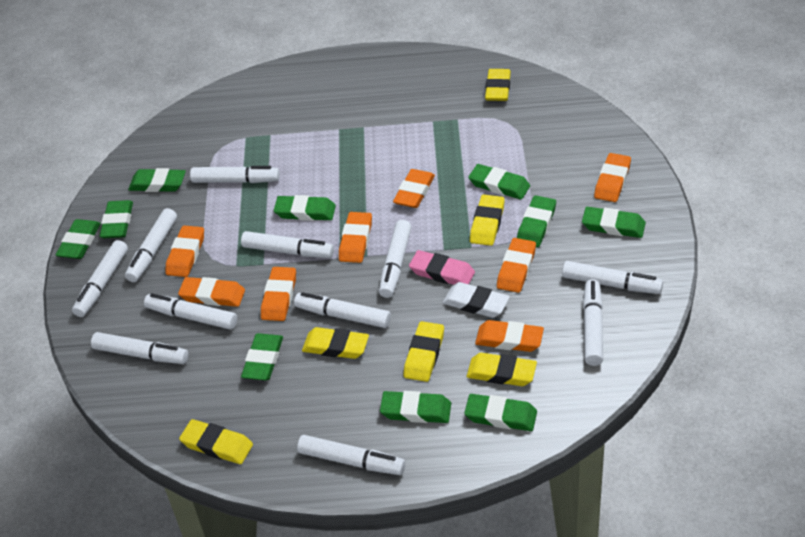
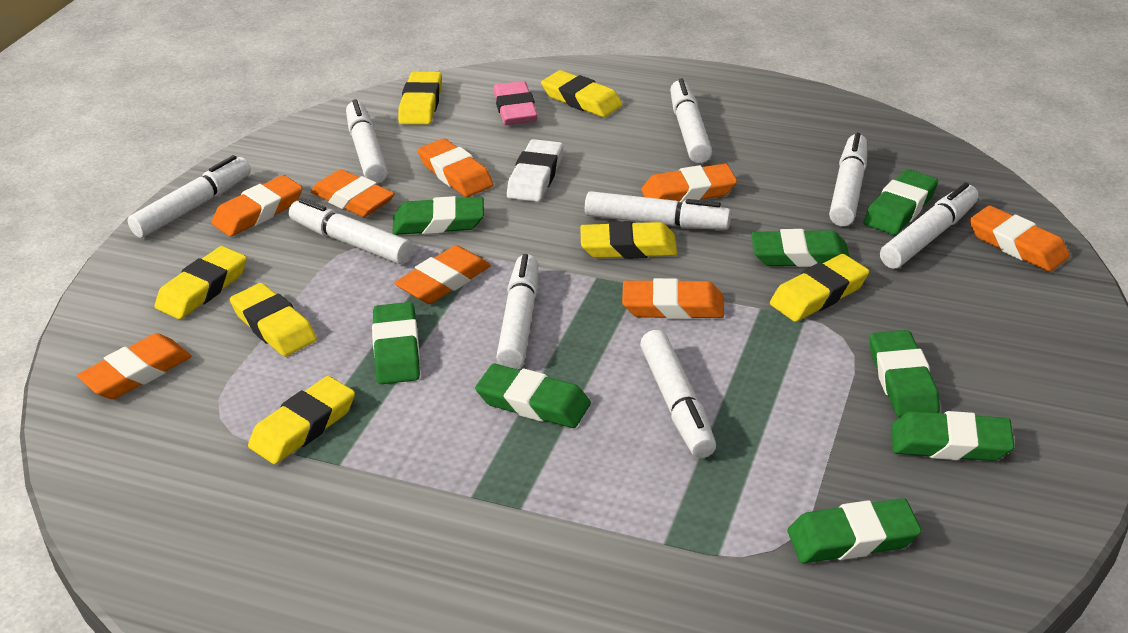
green eraser: 10 -> 8
white marker: 11 -> 9
yellow eraser: 6 -> 7

